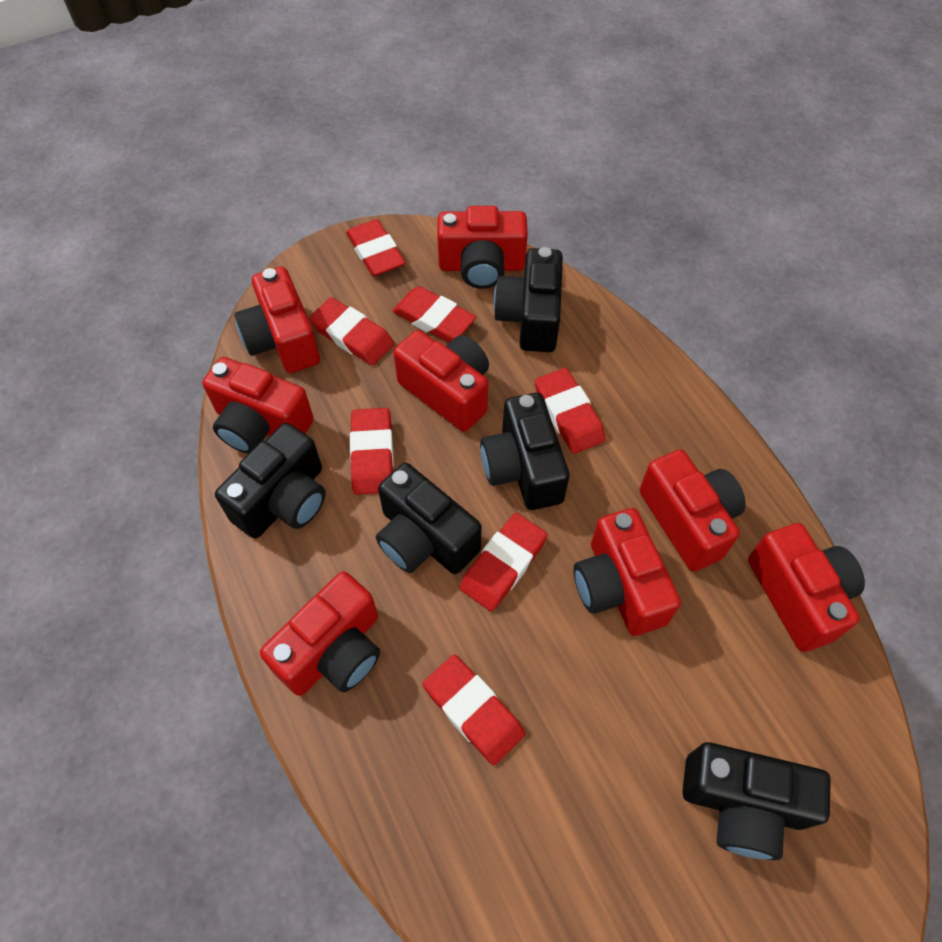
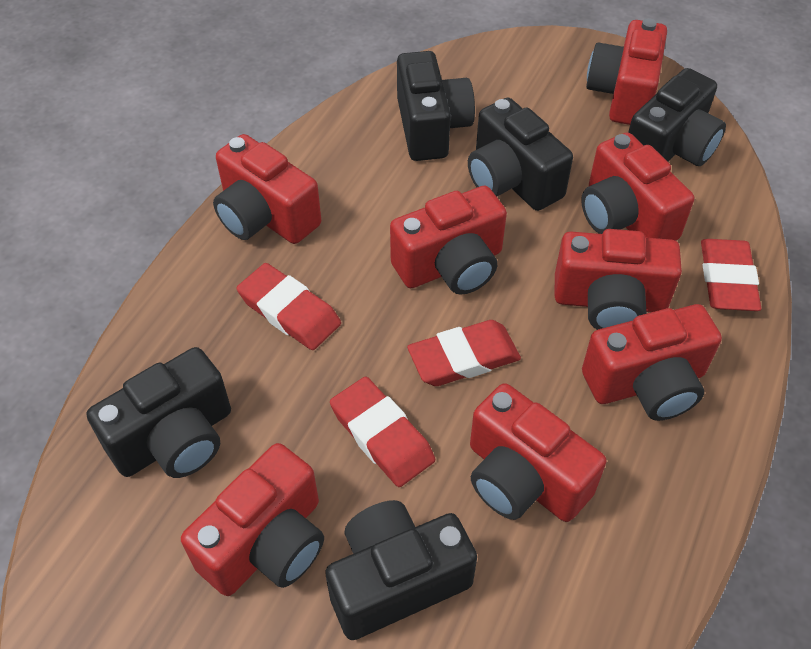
red eraser: 7 -> 4

